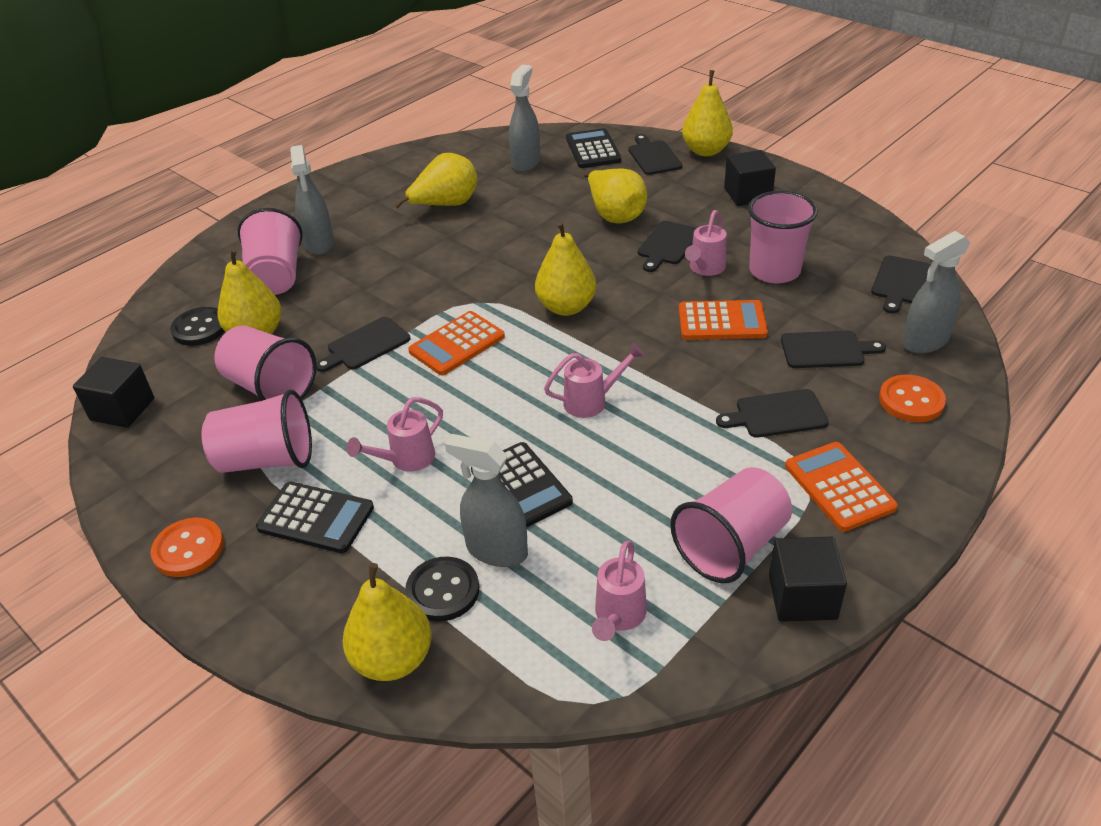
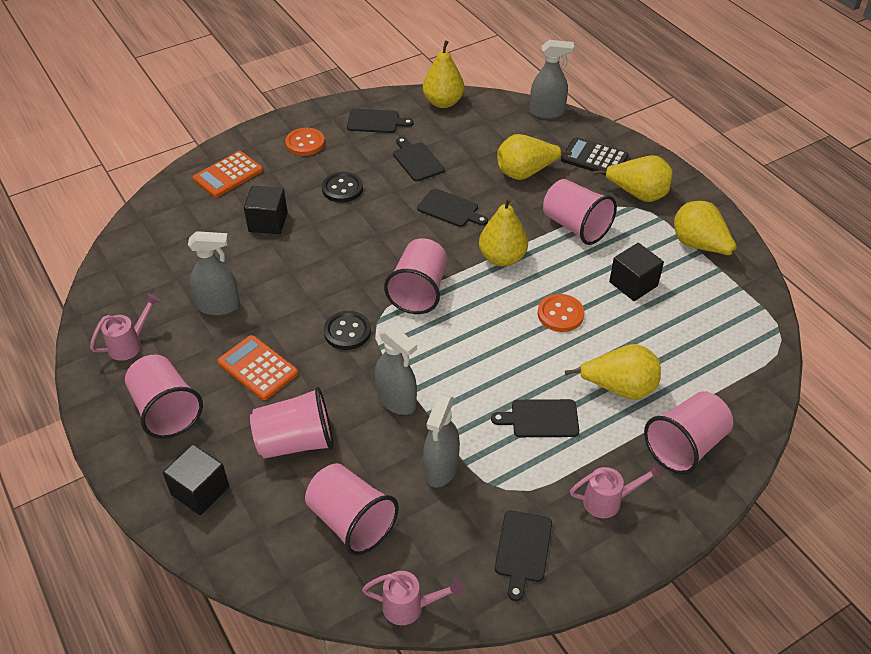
black calculator: 3 -> 1
black cutting board: 6 -> 5
orange calculator: 3 -> 2
pink cup: 5 -> 6
pink watering can: 4 -> 3

